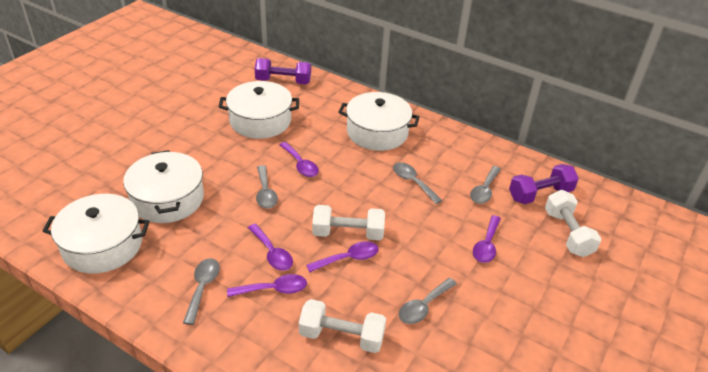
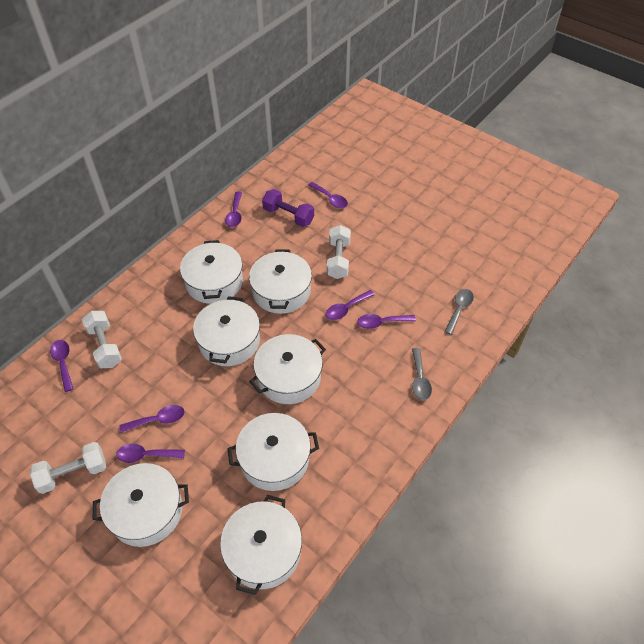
grey spoon: 5 -> 2
purple dumbbell: 2 -> 1
purple spoon: 5 -> 7
white pot: 4 -> 7

